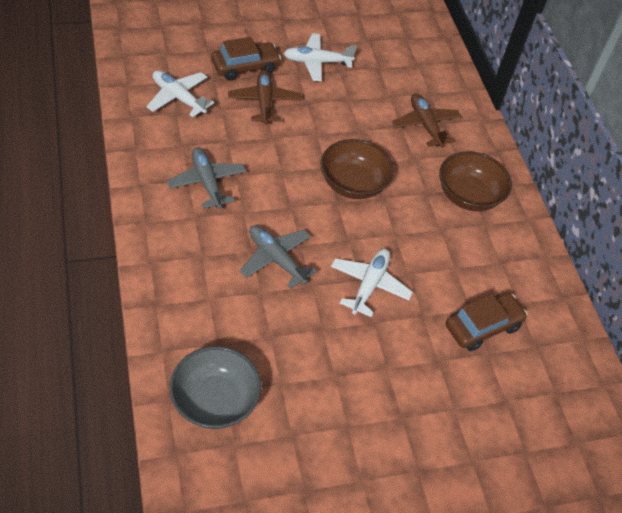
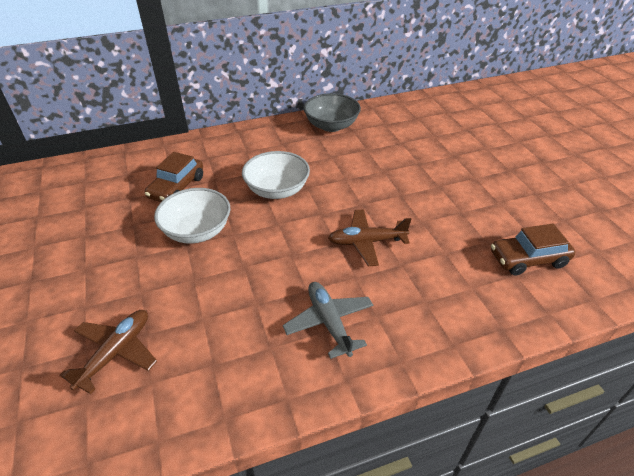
brown bowl: 2 -> 0
grey plane: 2 -> 1
white bowl: 0 -> 2
white plane: 3 -> 0

